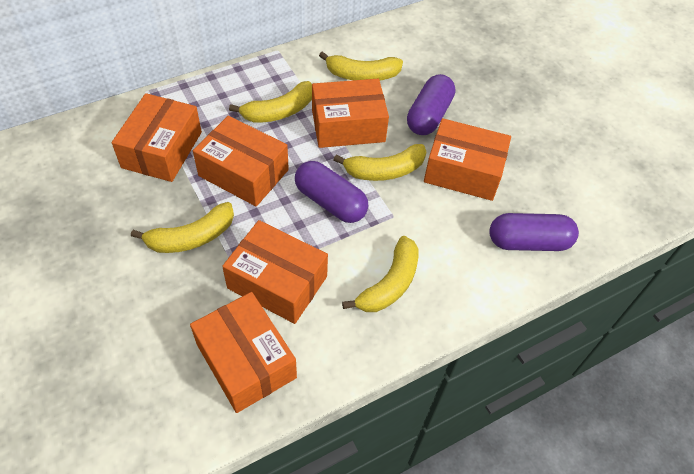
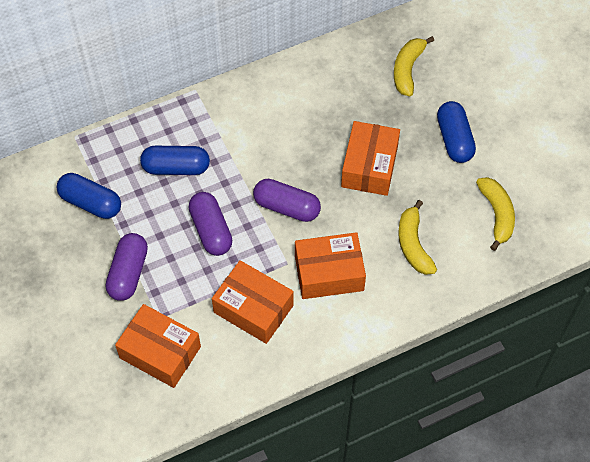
blue capsule: 0 -> 3
orange box: 6 -> 4
yellow banana: 5 -> 3

